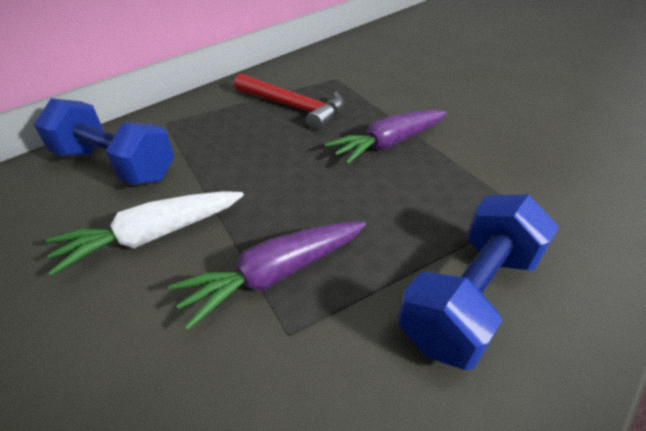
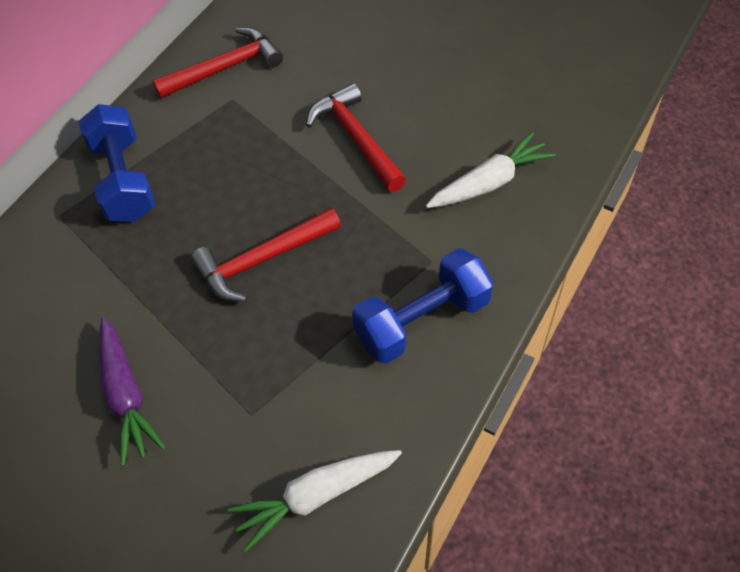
purple carrot: 2 -> 1
red hammer: 1 -> 3
white carrot: 1 -> 2

